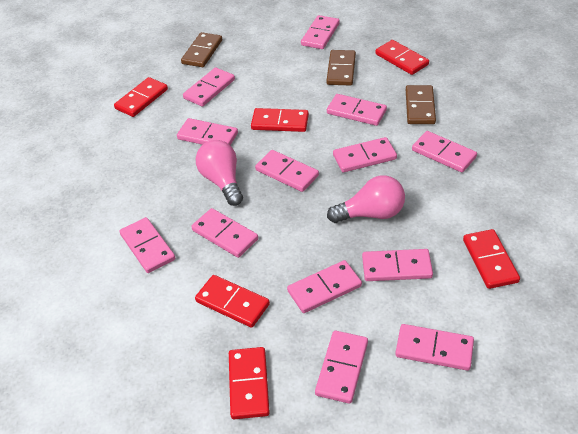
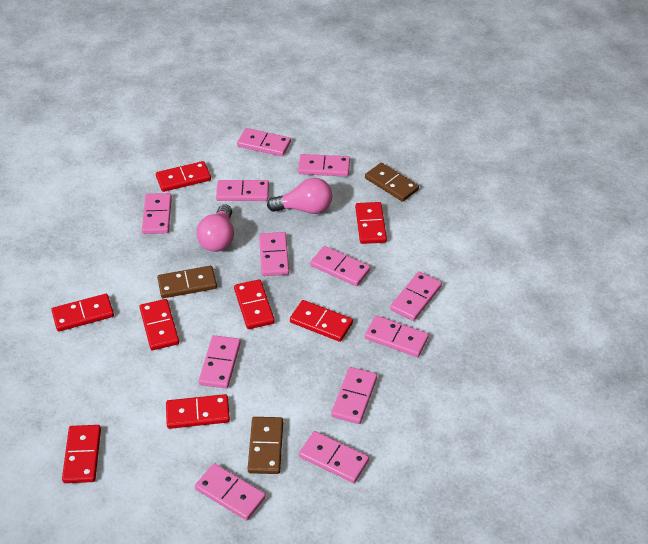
pink domino: 13 -> 12
red domino: 6 -> 8

